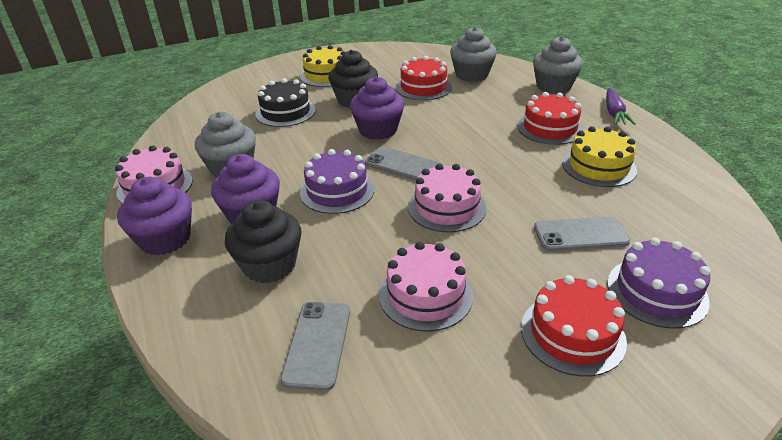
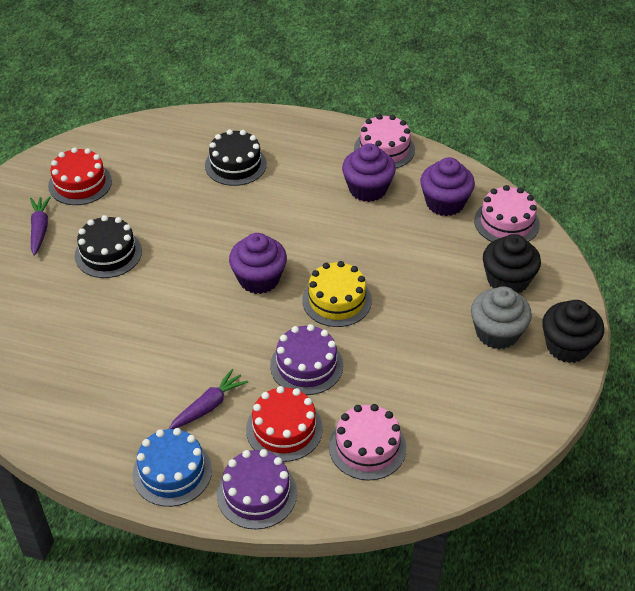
black cake: 1 -> 2
blue cake: 0 -> 1
grey cupcake: 3 -> 1
grey phone: 3 -> 0
purple carrot: 1 -> 2
red cake: 3 -> 2
yellow cake: 2 -> 1

